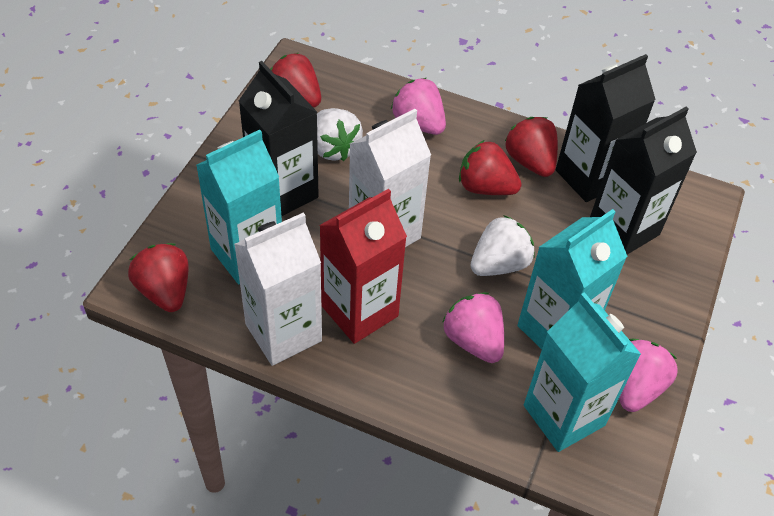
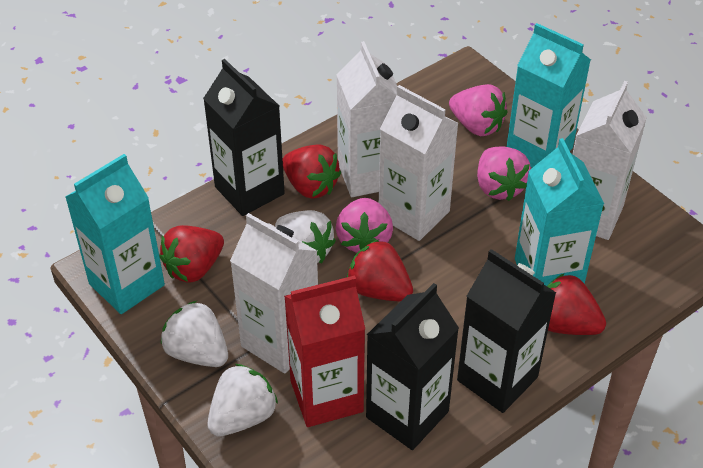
white carton: 2 -> 4
white strawberry: 2 -> 3

